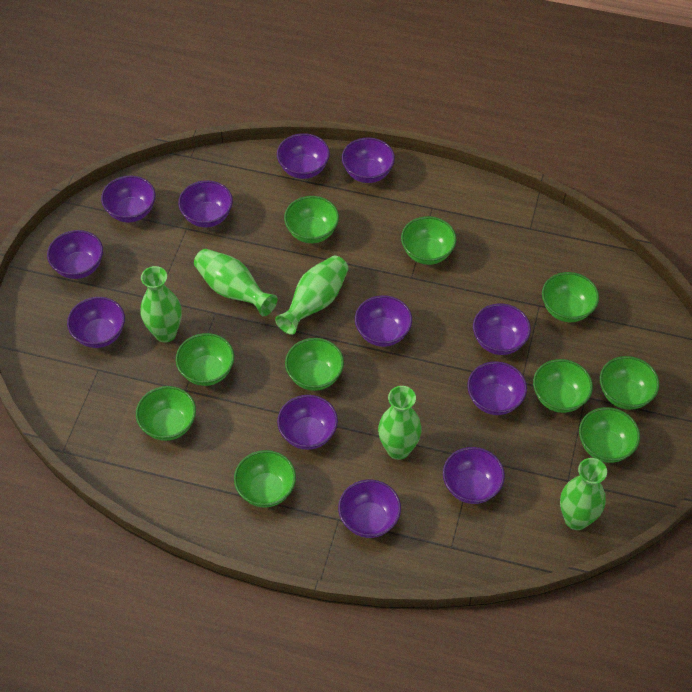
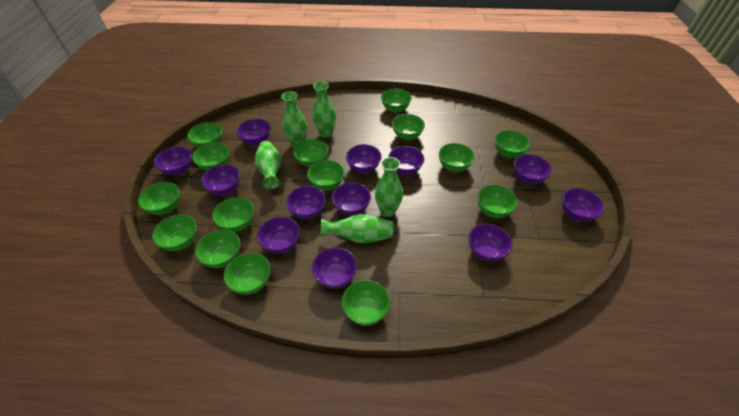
green bowl: 10 -> 15

